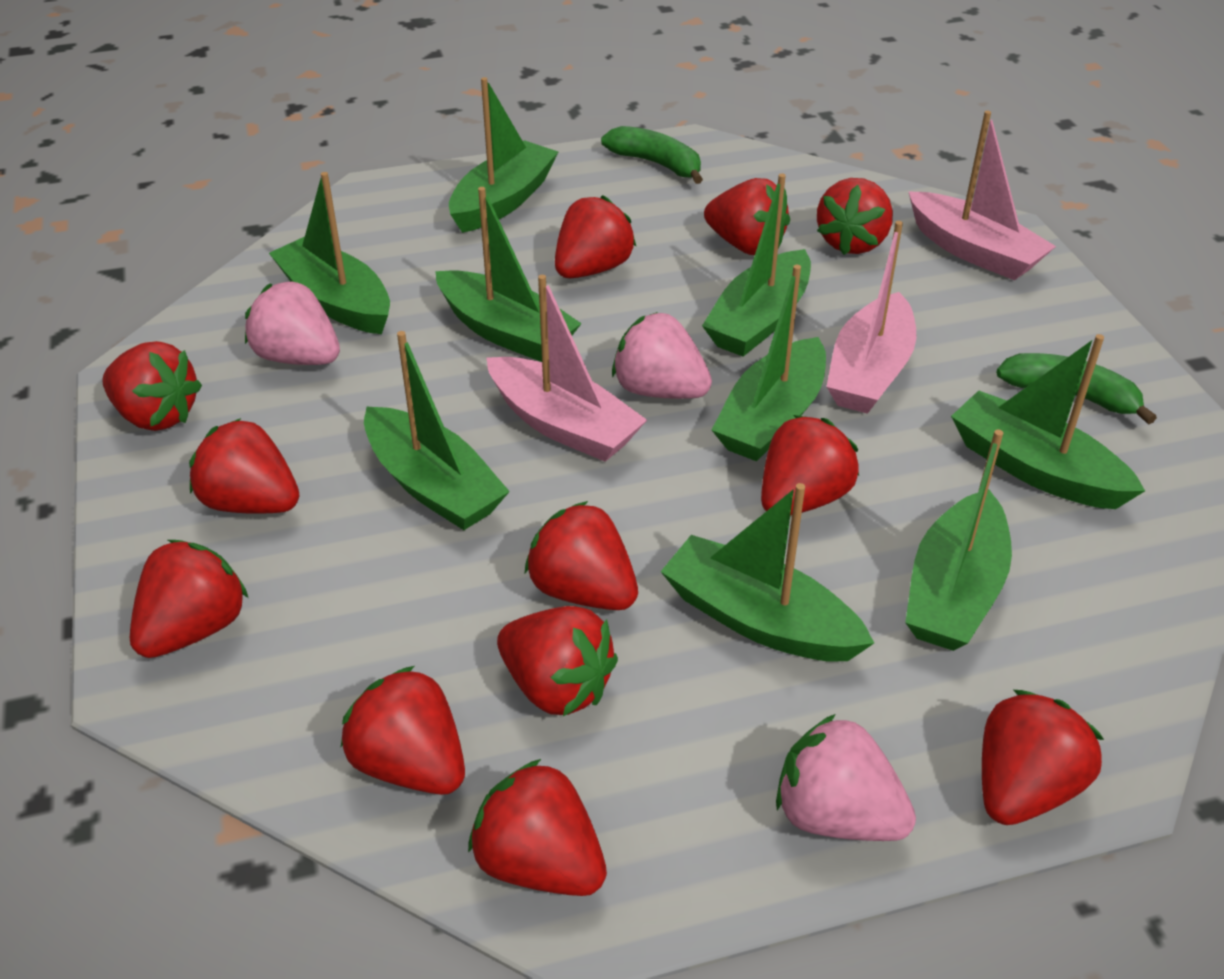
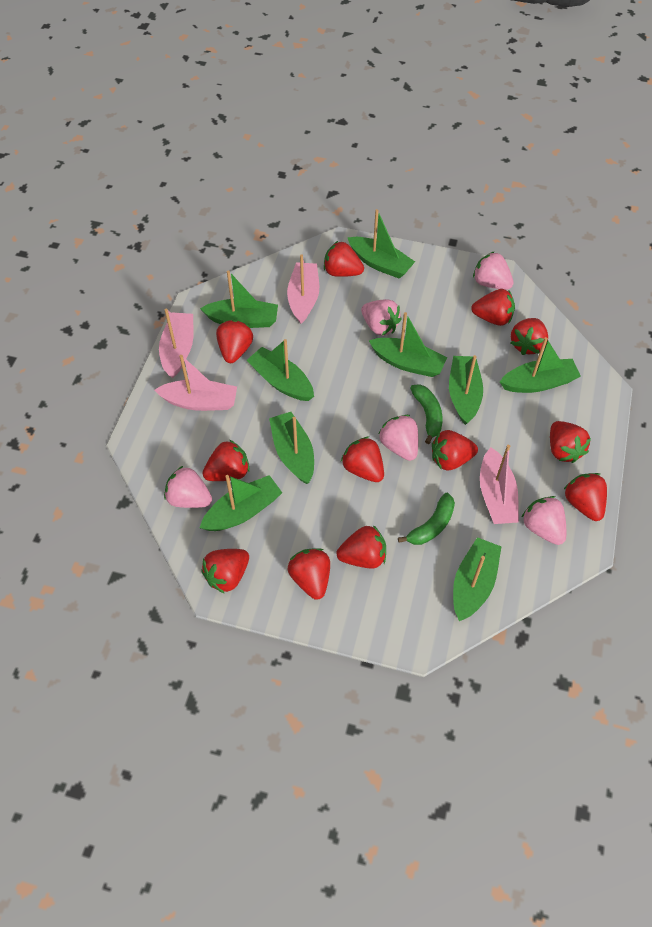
pink boat: 3 -> 4
pink strawberry: 3 -> 5

